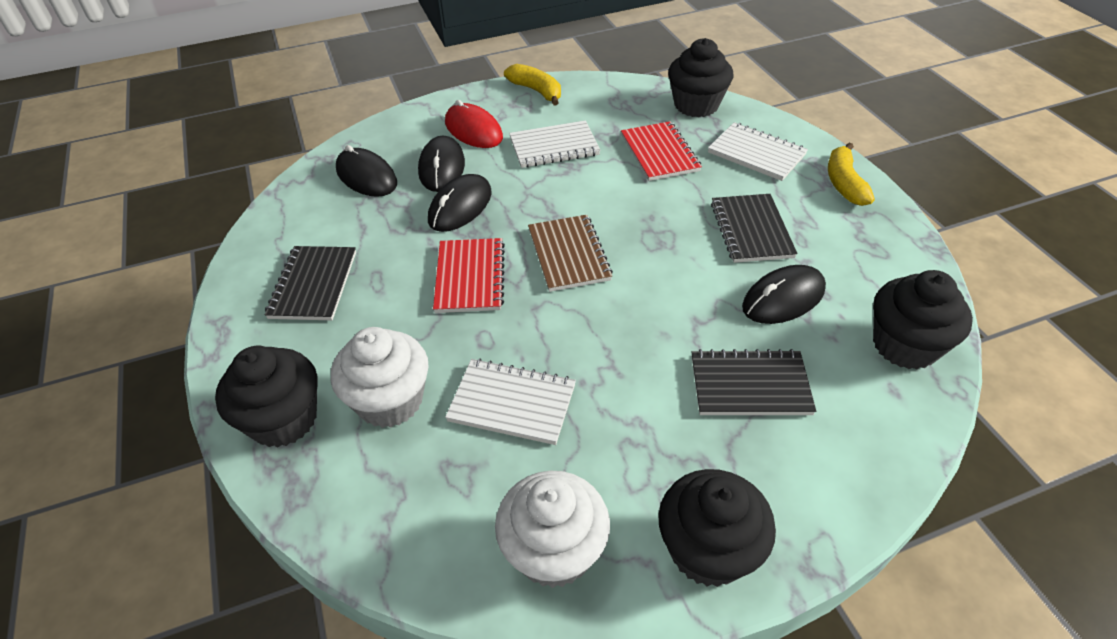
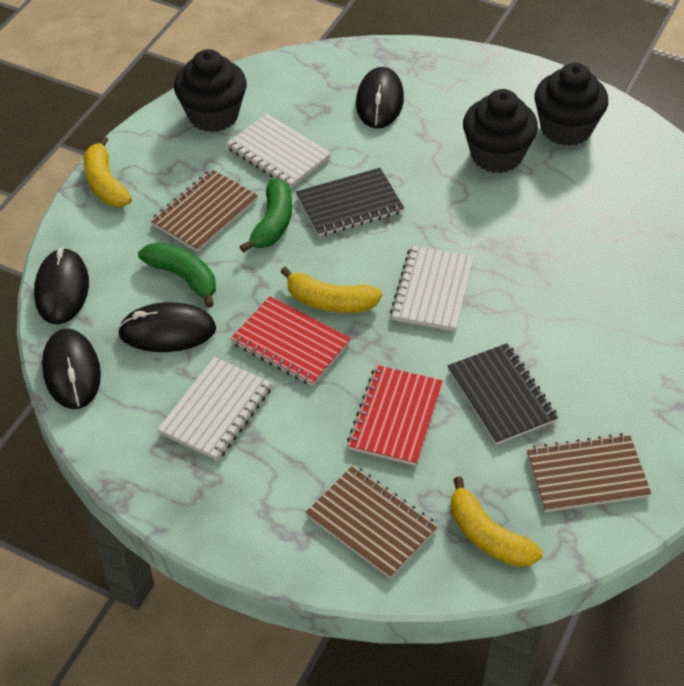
black cupcake: 4 -> 3
black notebook: 3 -> 2
brown notebook: 1 -> 3
green banana: 0 -> 2
red mouse: 1 -> 0
white cupcake: 2 -> 0
yellow banana: 2 -> 3

